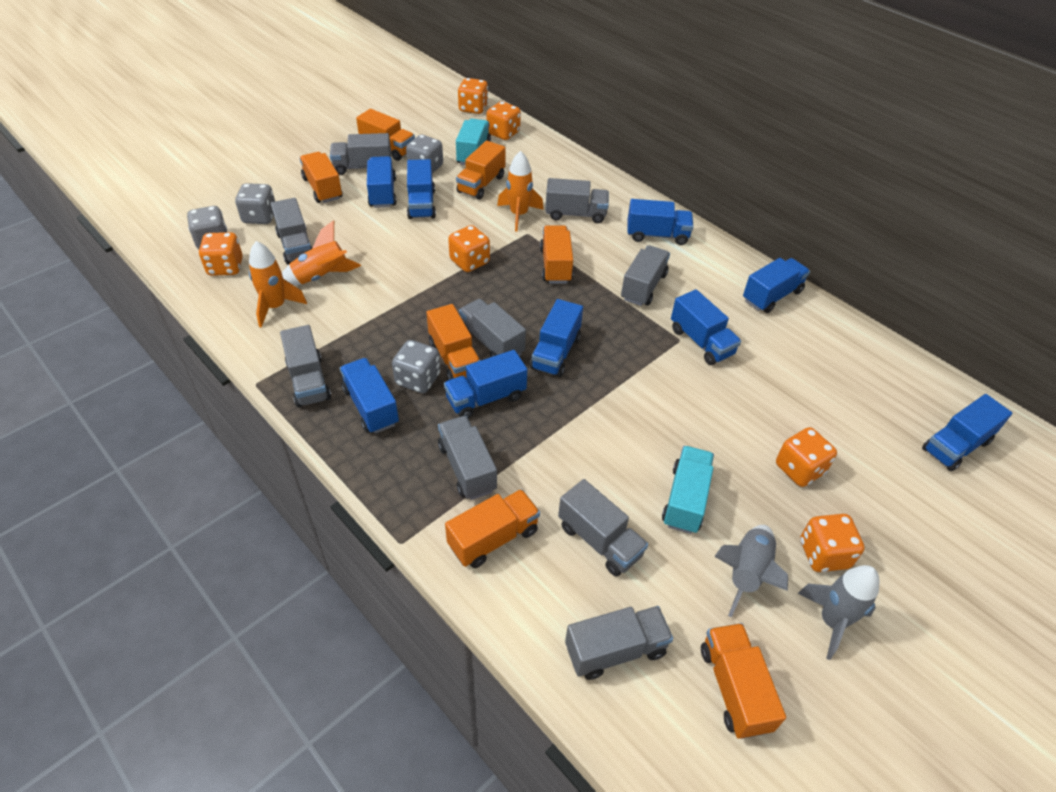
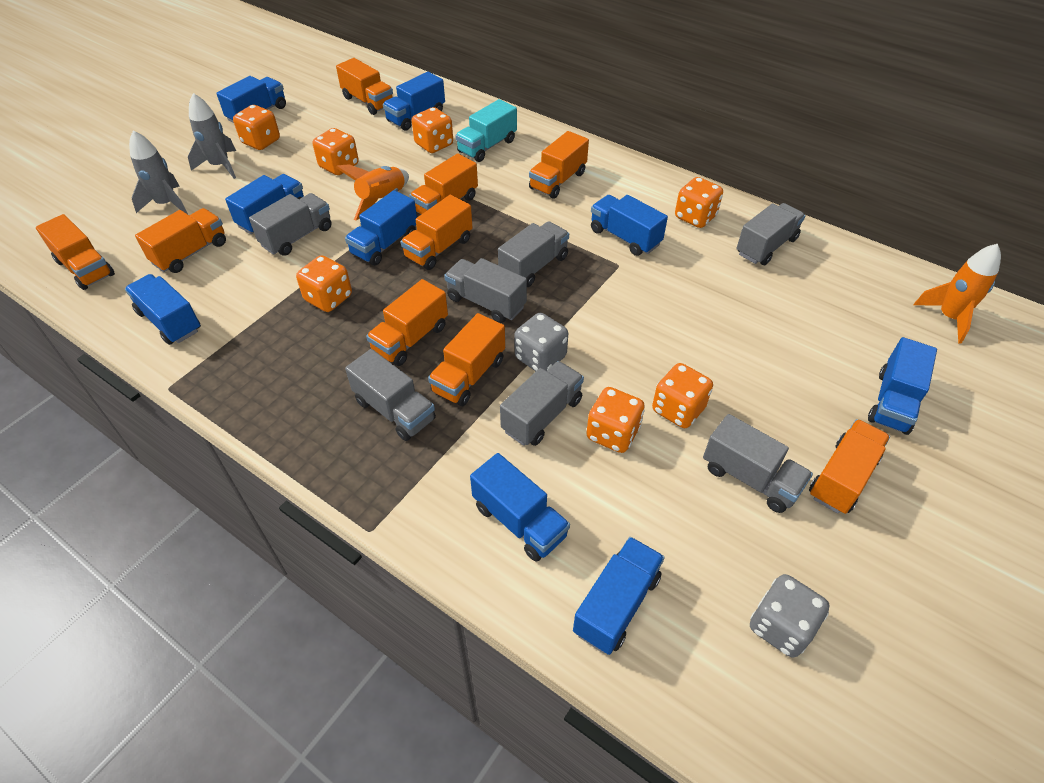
grey dice: 4 -> 2
grey truck: 9 -> 7
orange dice: 6 -> 7
orange rocket: 3 -> 2
orange truck: 7 -> 9
turquoise truck: 2 -> 1

